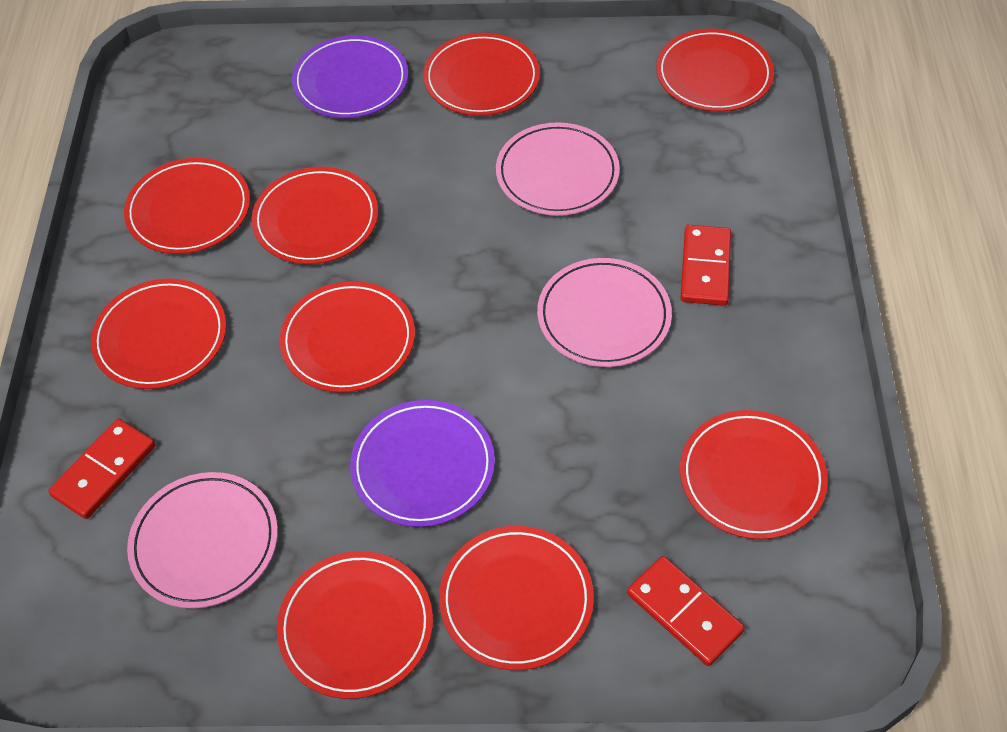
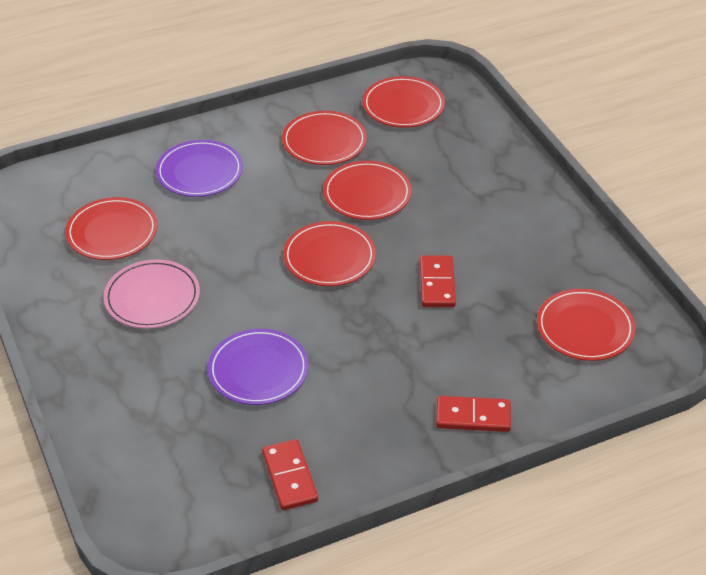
pink plate: 3 -> 1
red plate: 9 -> 6

